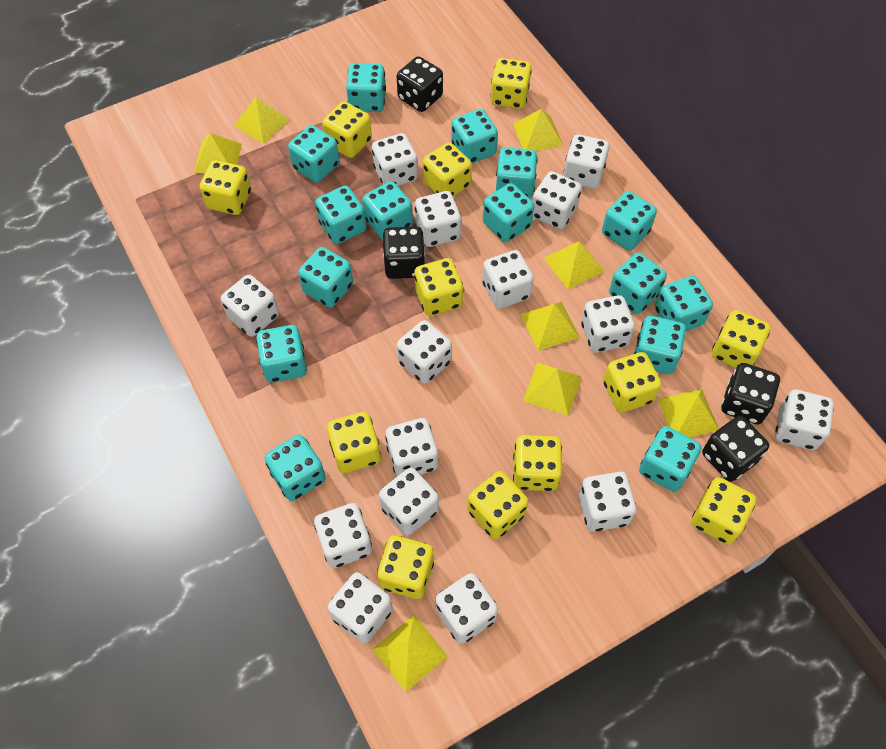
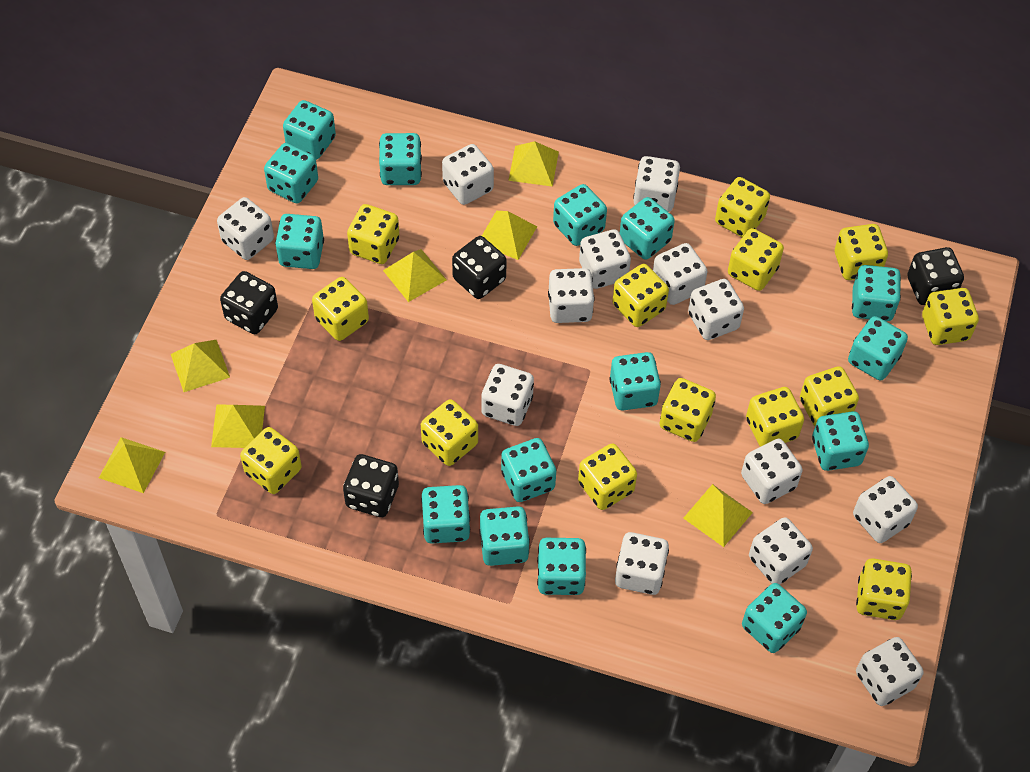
white dice: 15 -> 13
yellow dice: 12 -> 14
yellow pyramid: 8 -> 7

